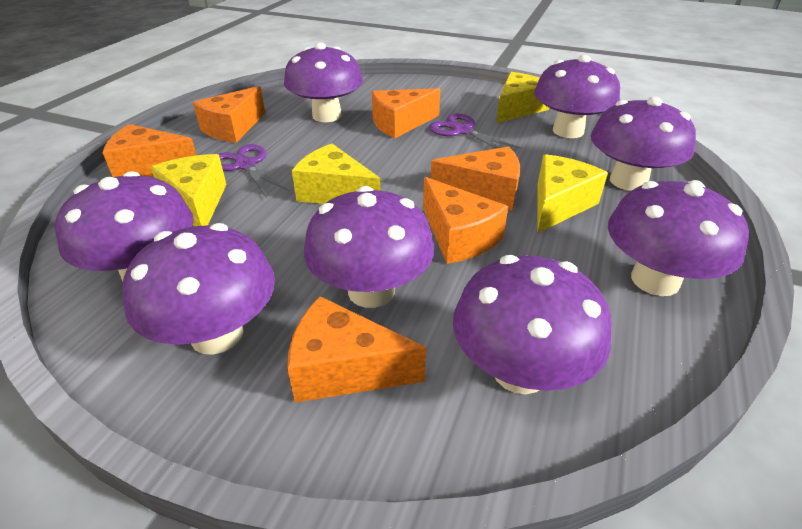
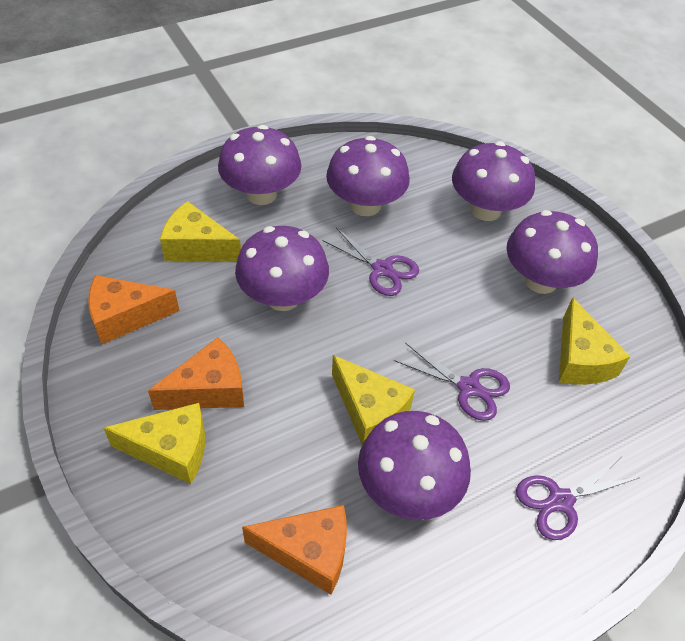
orange cheese: 6 -> 3
purple mushroom: 8 -> 6
purple scissors: 2 -> 3

